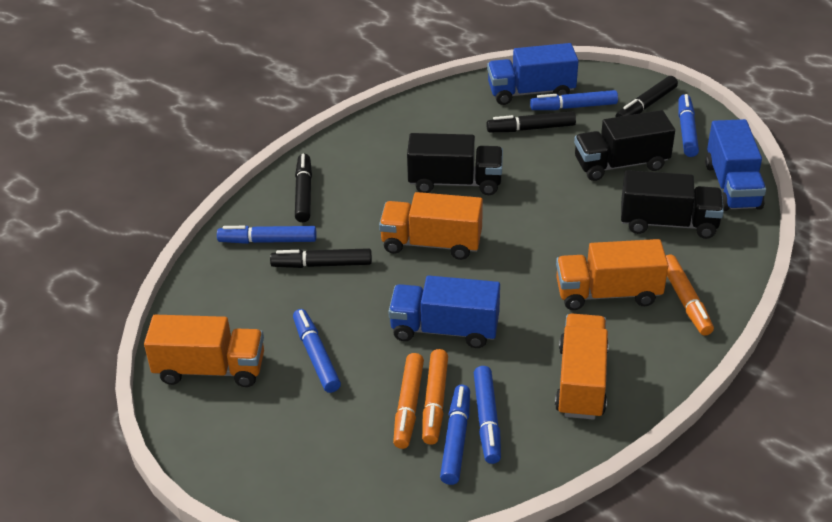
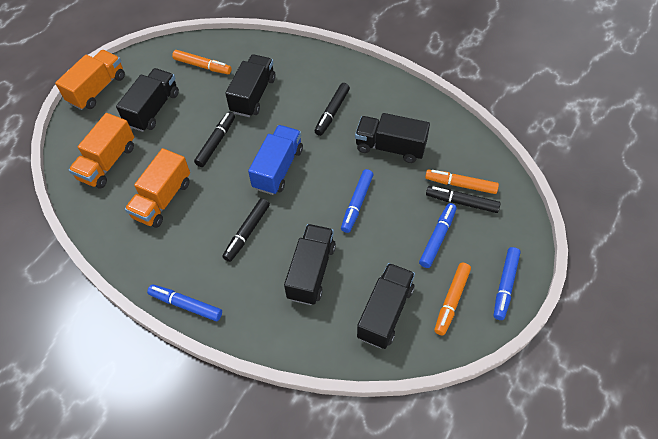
black truck: 3 -> 5
blue marker: 6 -> 4
blue truck: 3 -> 1
orange truck: 4 -> 3

